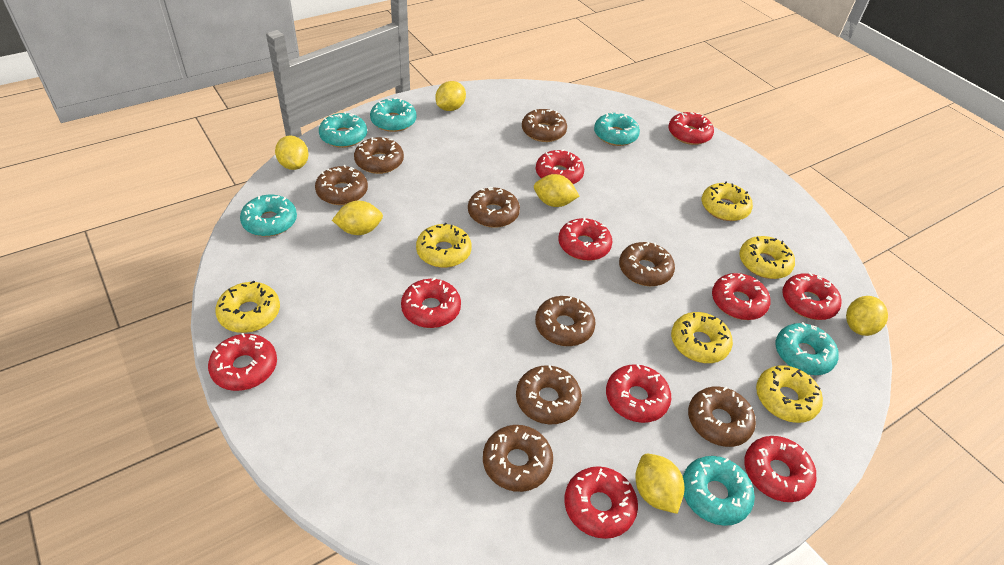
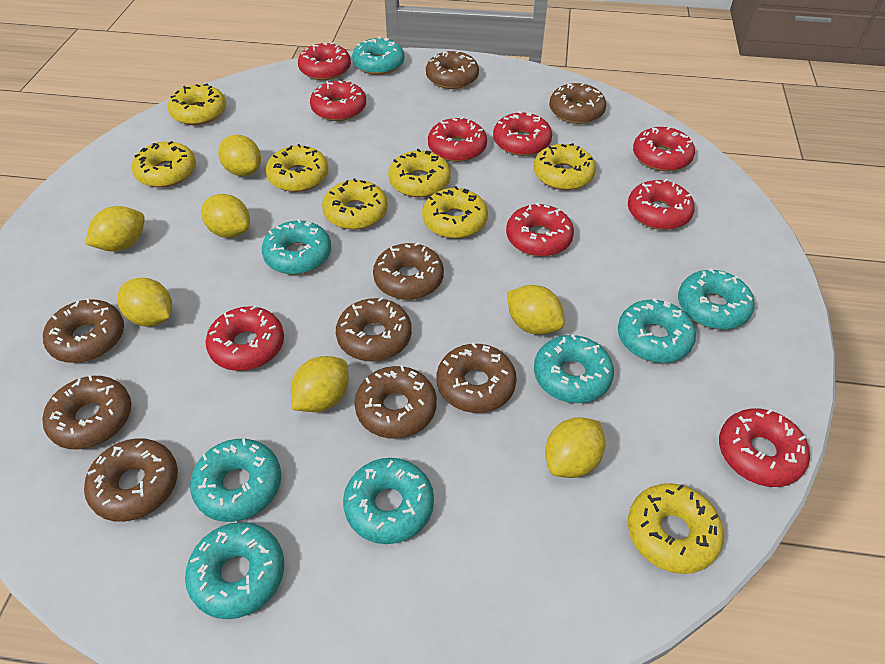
red donut: 10 -> 9
turquoise donut: 6 -> 8
yellow donut: 6 -> 8
yellow lemon: 6 -> 7

